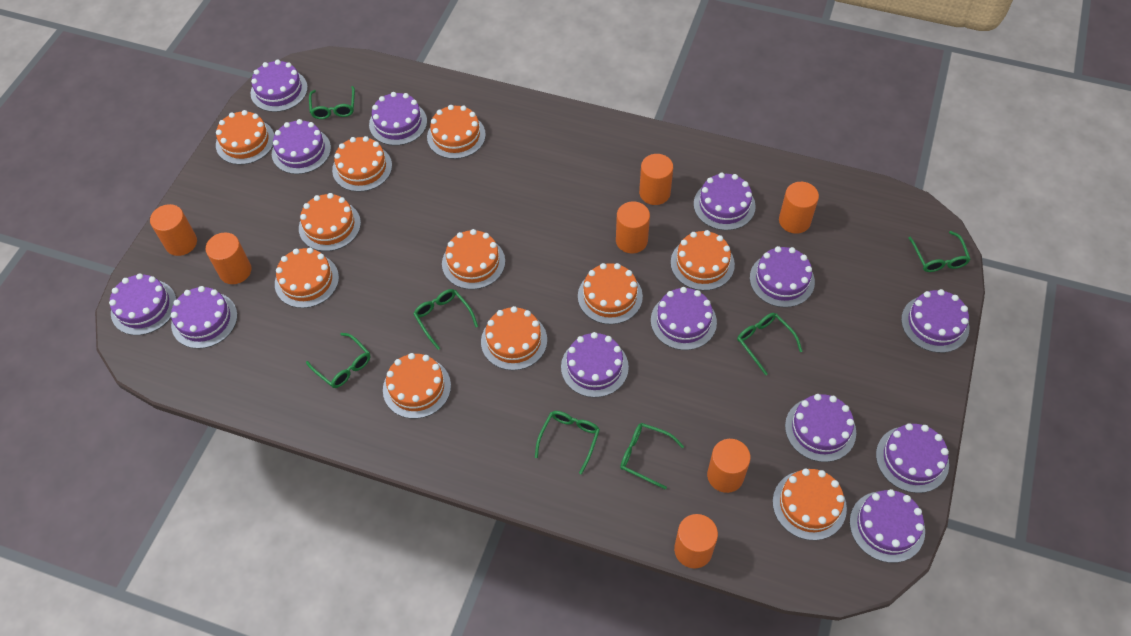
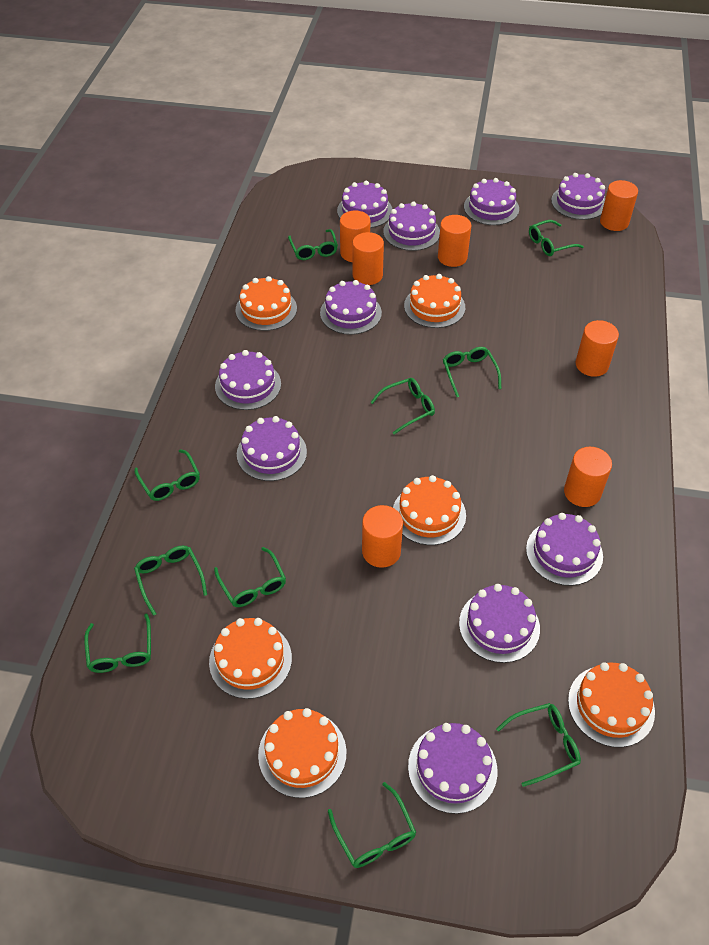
green glasses: 7 -> 10
orange cake: 11 -> 6
purple cake: 13 -> 10

